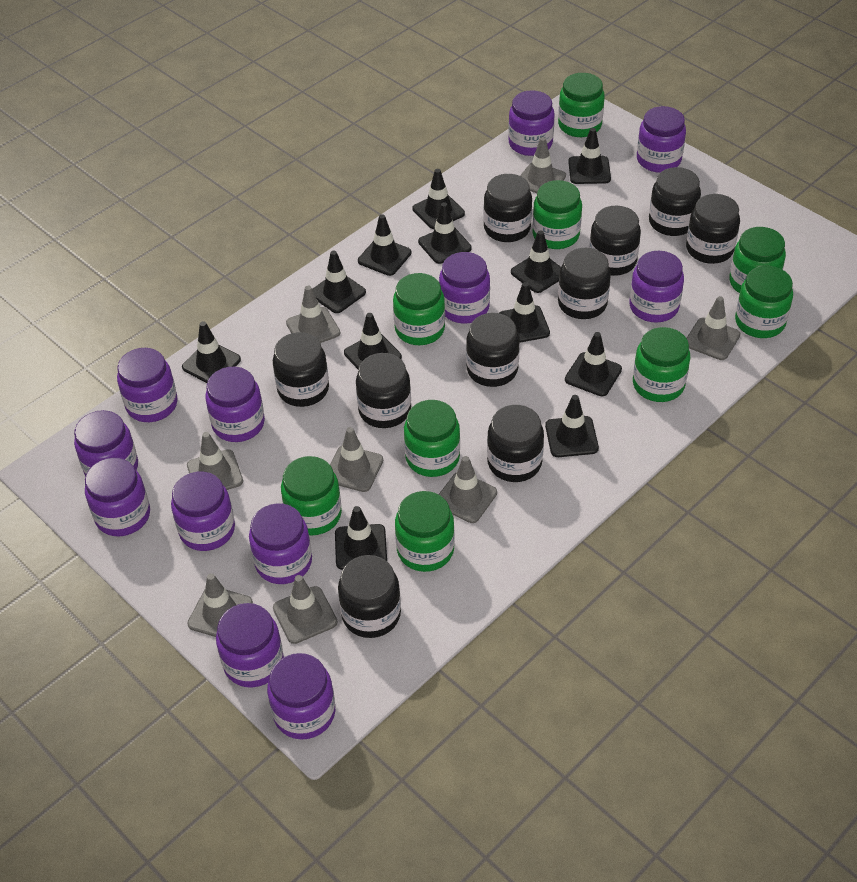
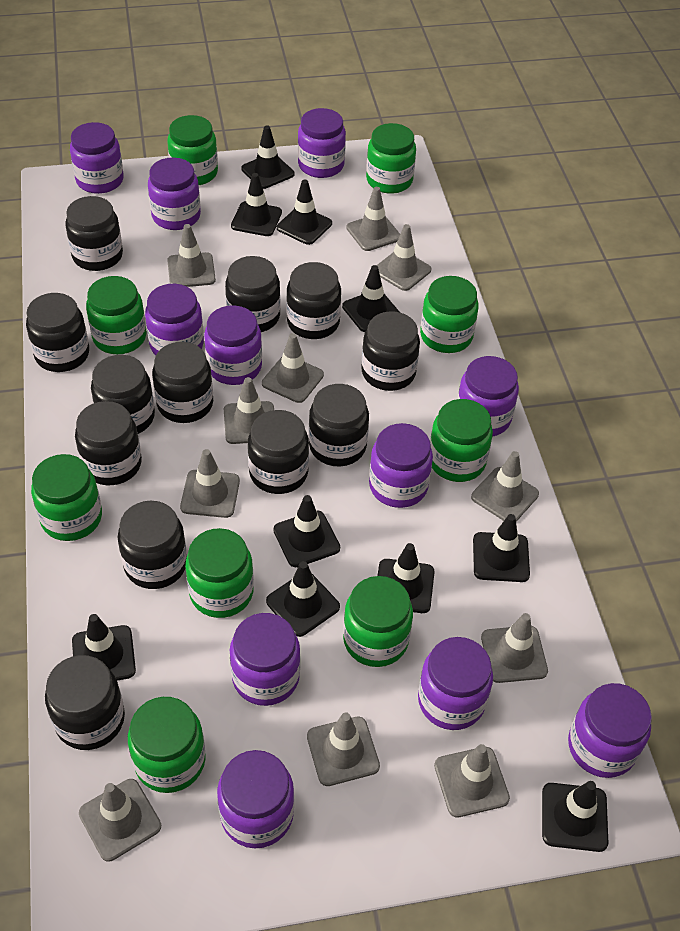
black jar: 10 -> 12
black traffic cone: 12 -> 10
grey traffic cone: 8 -> 11
purple jar: 12 -> 11

